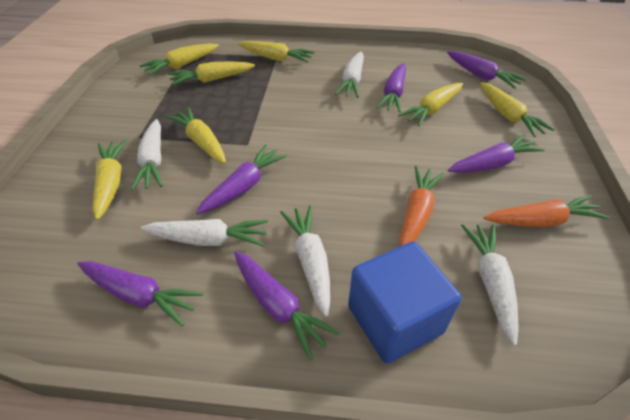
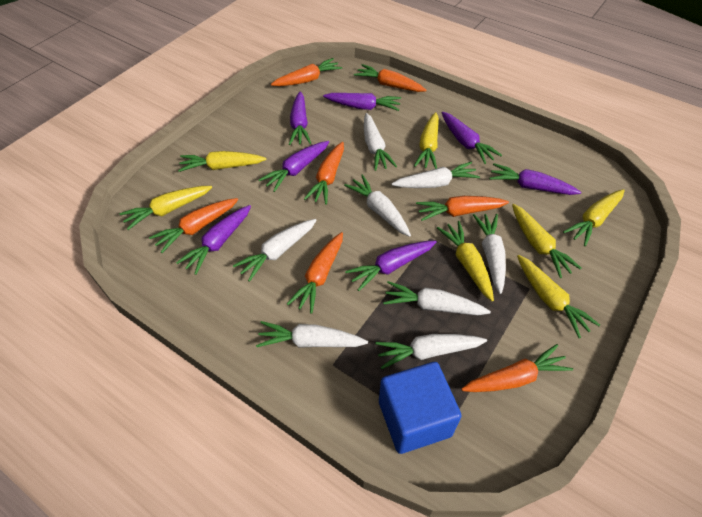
orange carrot: 2 -> 7
purple carrot: 6 -> 7
white carrot: 5 -> 8

